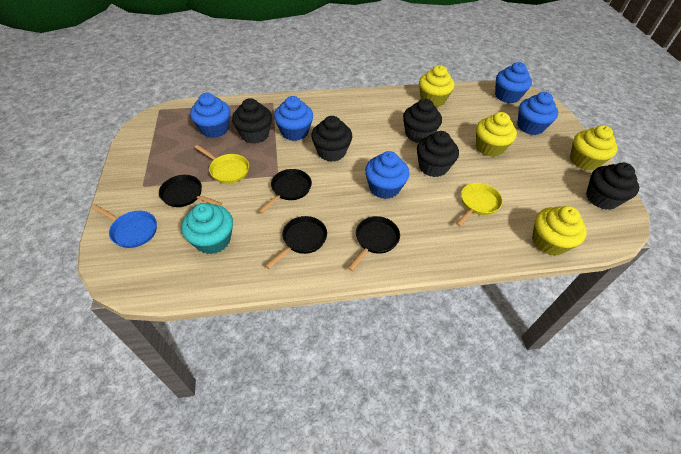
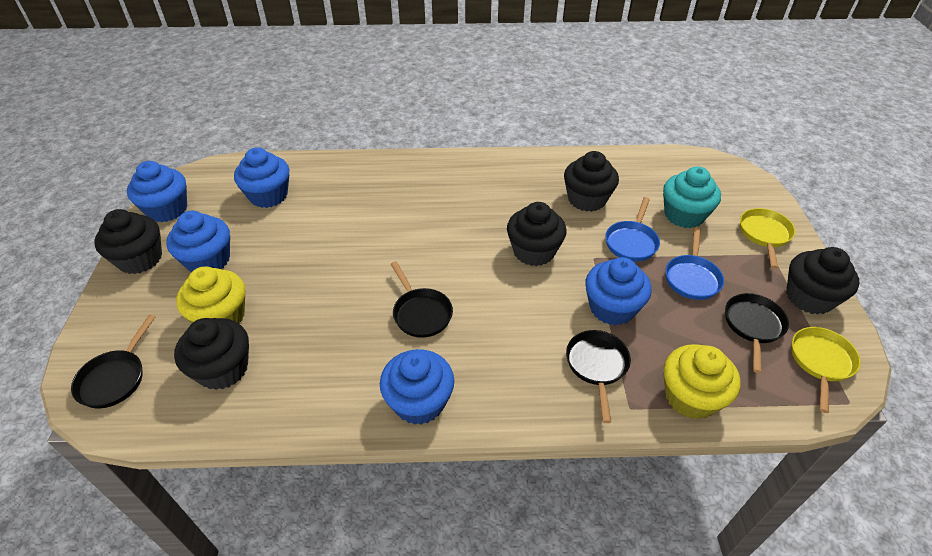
blue pan: 1 -> 2
yellow cupcake: 4 -> 2

